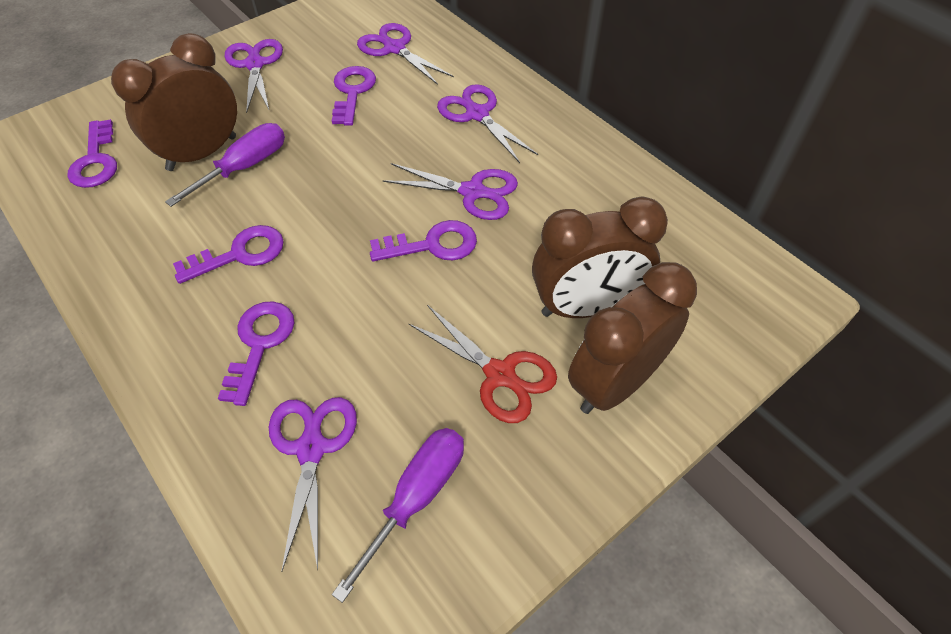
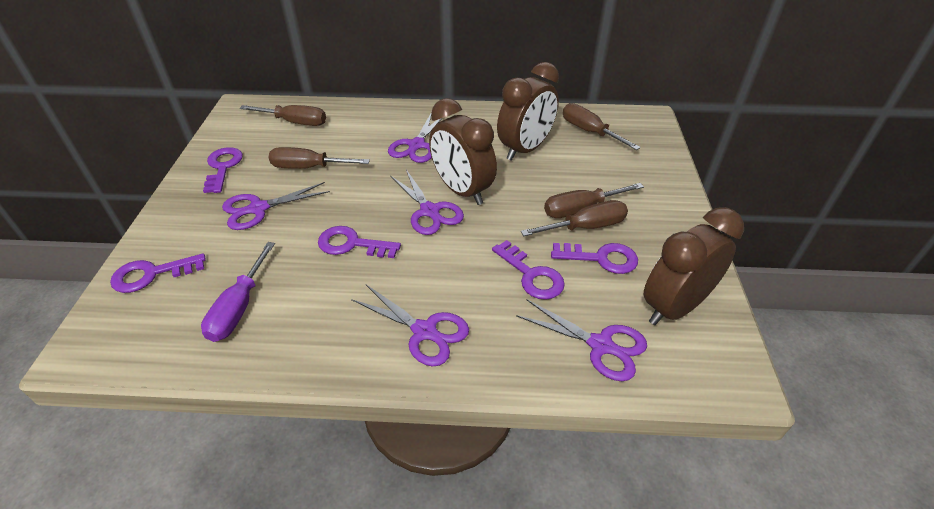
brown screwdriver: 0 -> 5
purple screwdriver: 2 -> 1
red scissors: 1 -> 0

